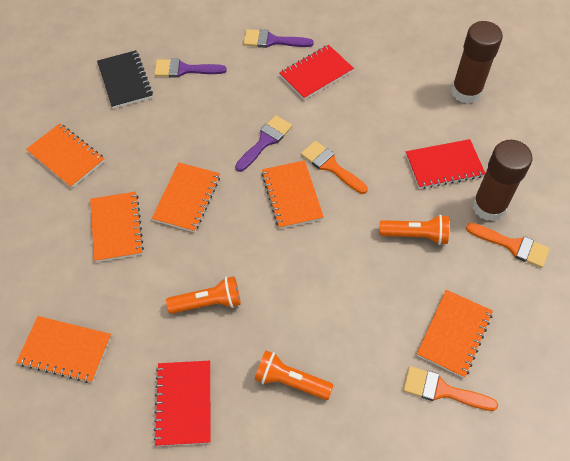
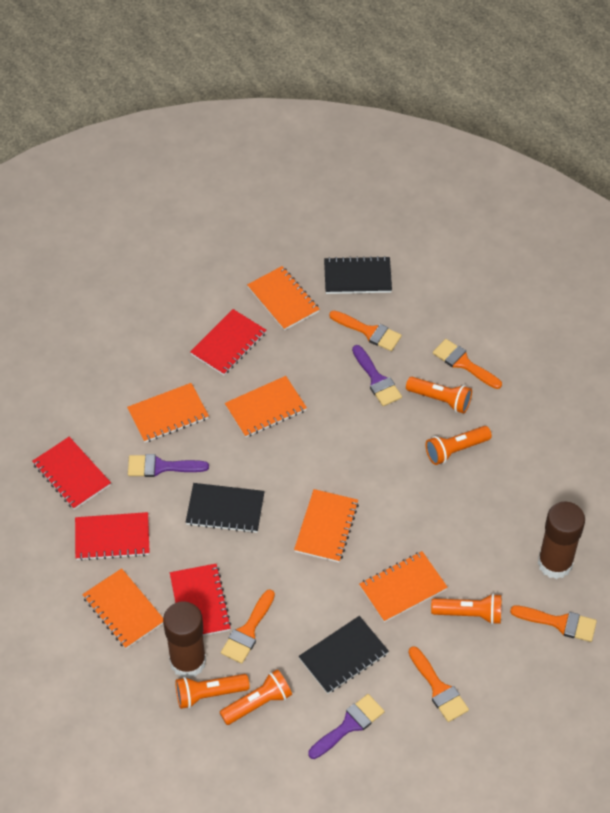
black notebook: 1 -> 3
orange brush: 3 -> 5
orange flashlight: 3 -> 5
red notebook: 3 -> 4

